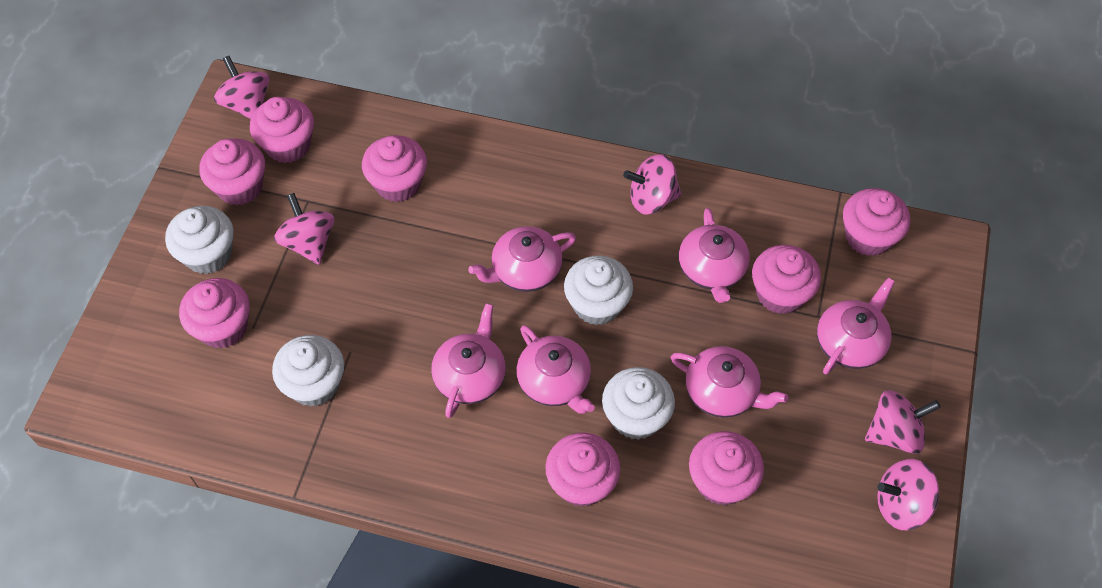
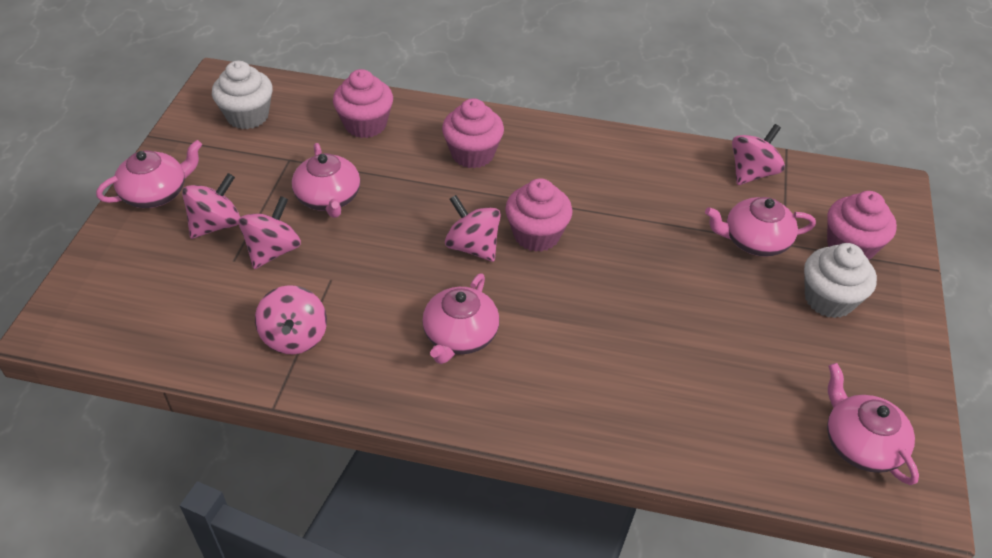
pink cupcake: 8 -> 4
pink teapot: 6 -> 5
white cupcake: 4 -> 2

